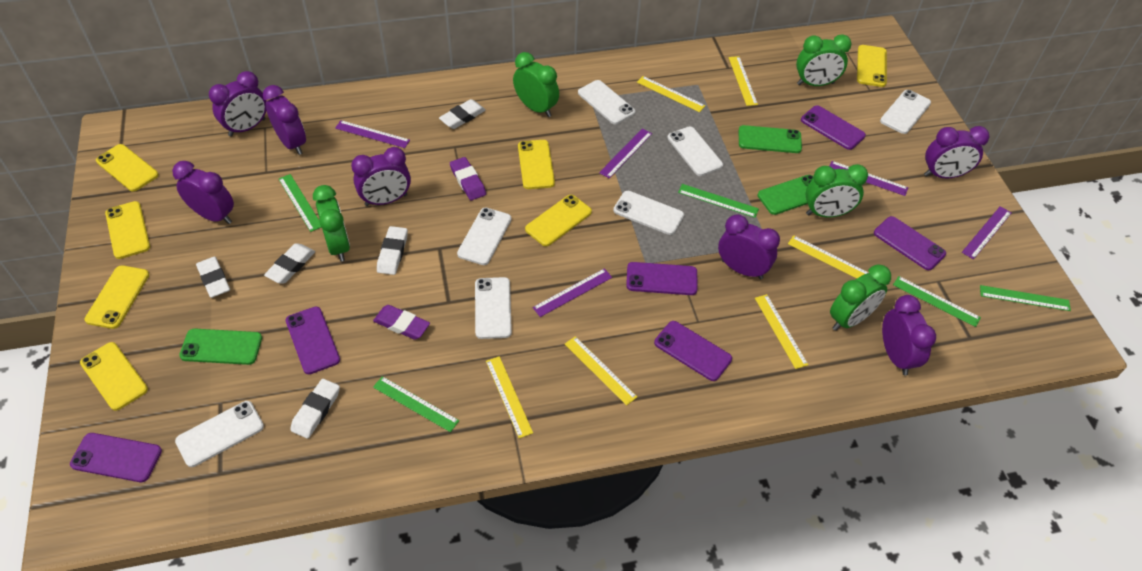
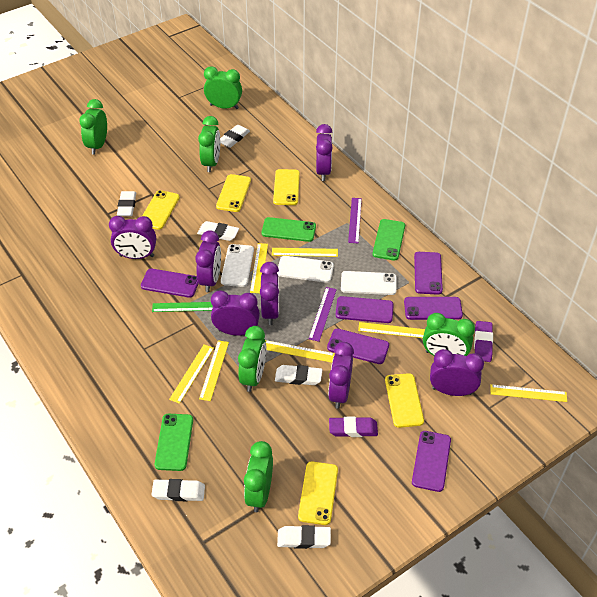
green clock: 5 -> 6
green ruler: 5 -> 1
purple ruler: 5 -> 2
white eraser: 5 -> 6
white phone: 7 -> 3
yellow phone: 7 -> 5
yellow ruler: 6 -> 7

